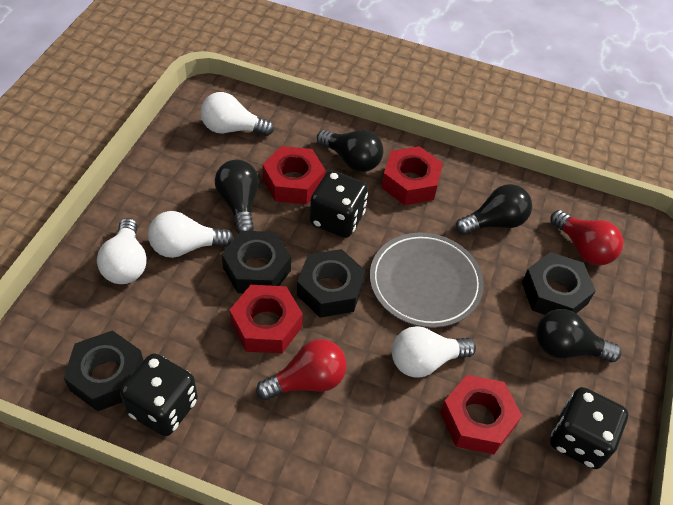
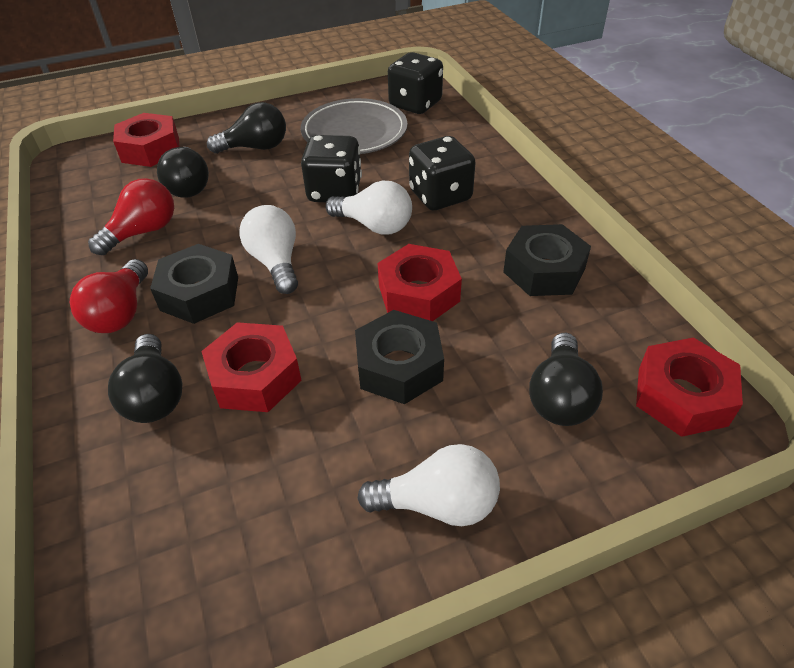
black nut: 4 -> 3
white light bulb: 4 -> 3

